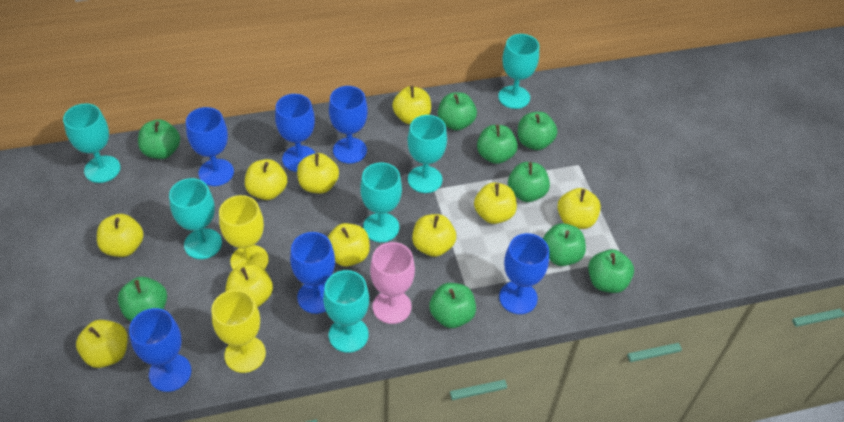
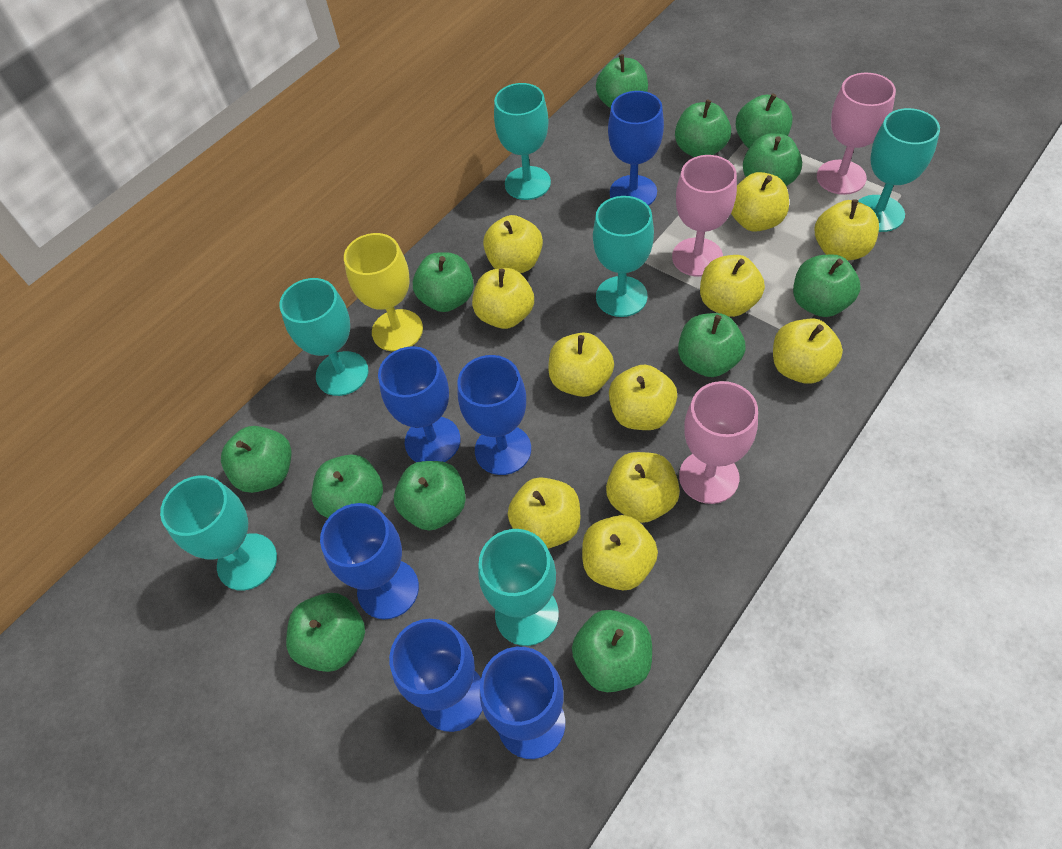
green apple: 9 -> 12
pink goblet: 1 -> 3
yellow apple: 10 -> 11
yellow goblet: 2 -> 1

